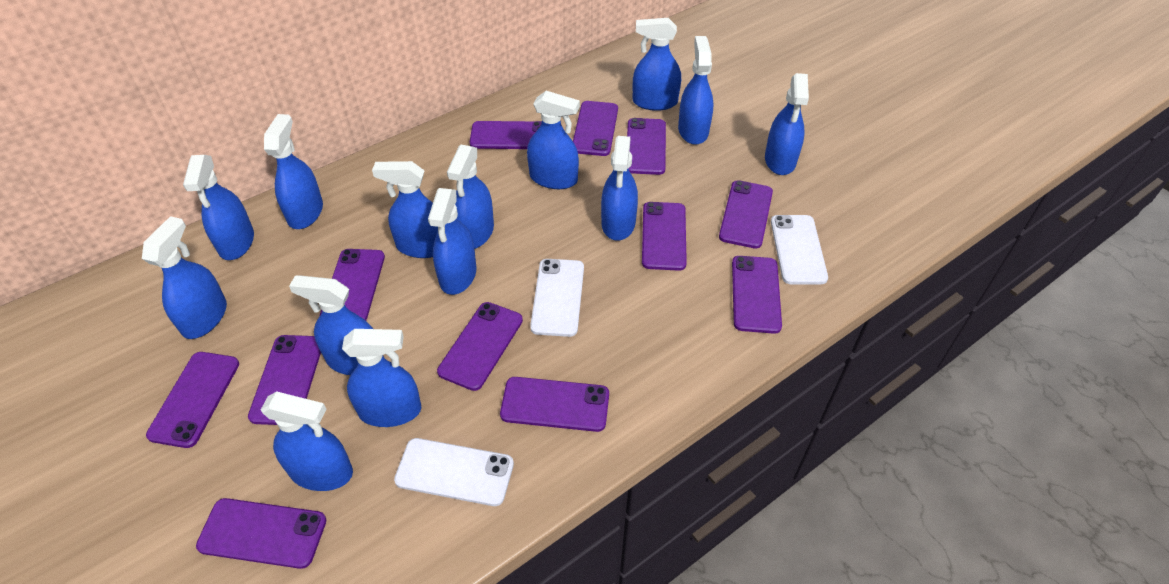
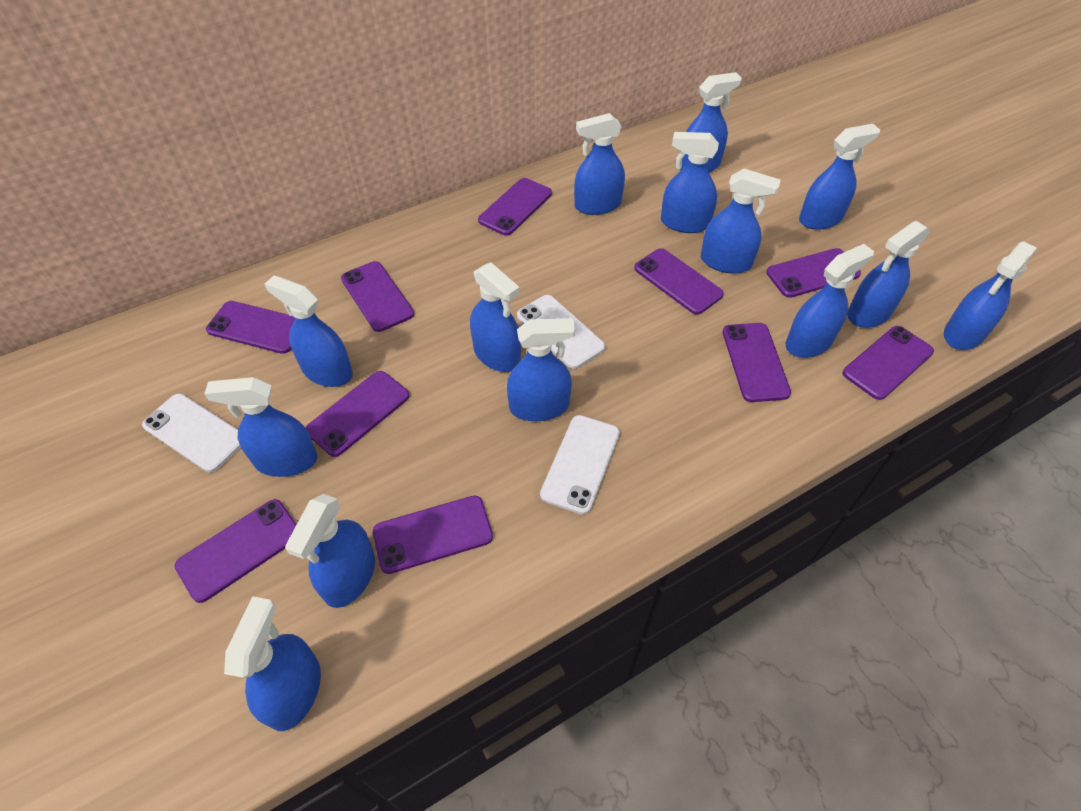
purple phone: 12 -> 10

